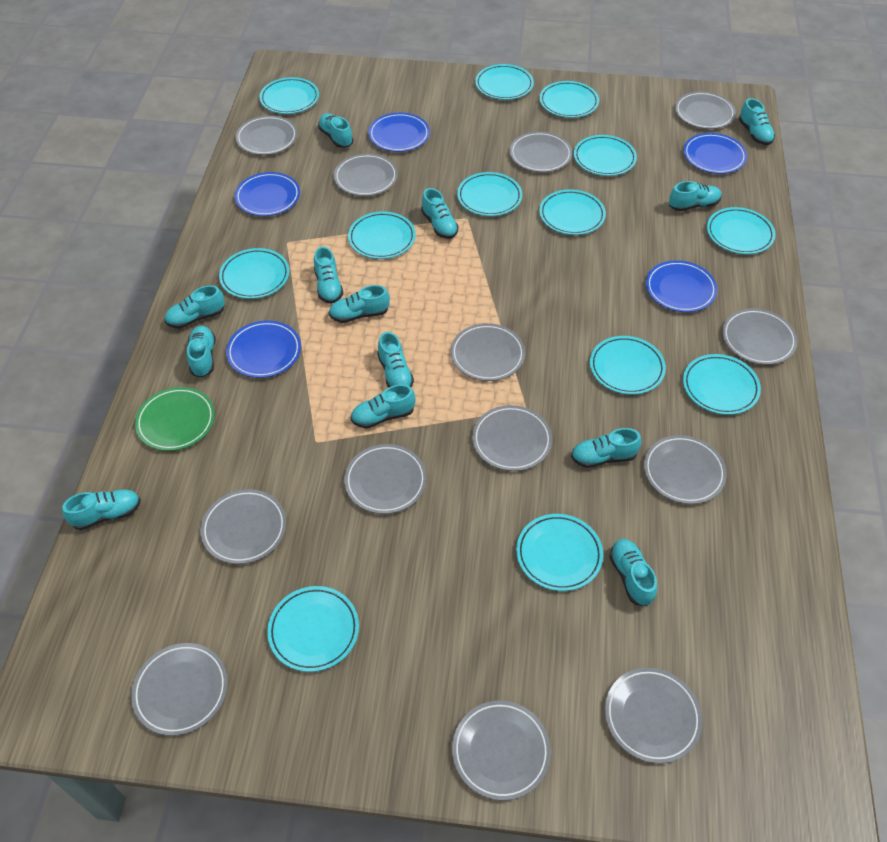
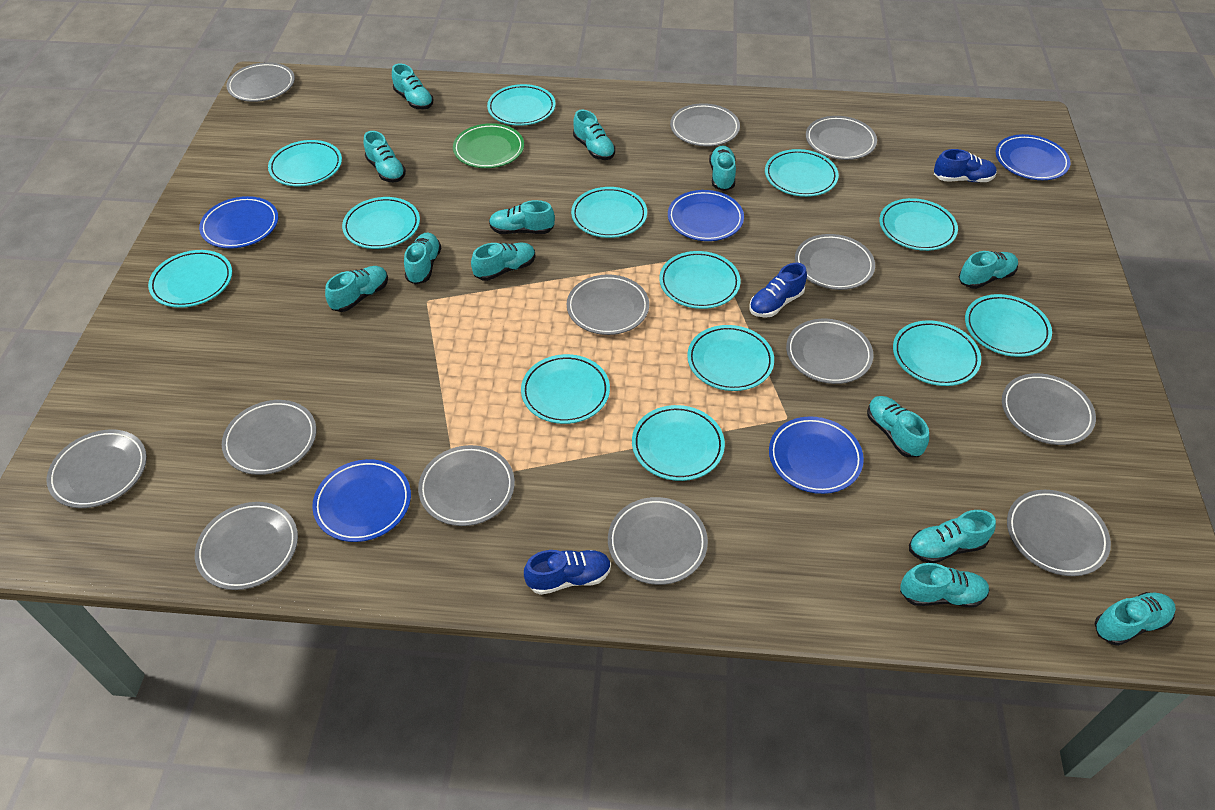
blue shoe: 0 -> 3

